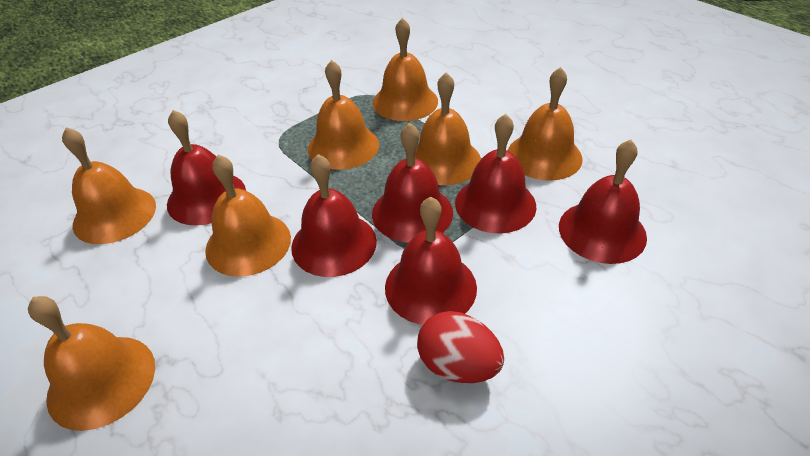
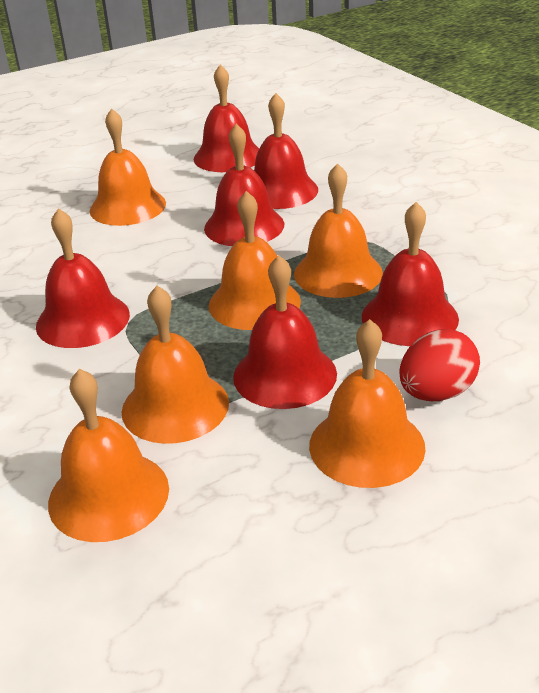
orange bell: 7 -> 6

